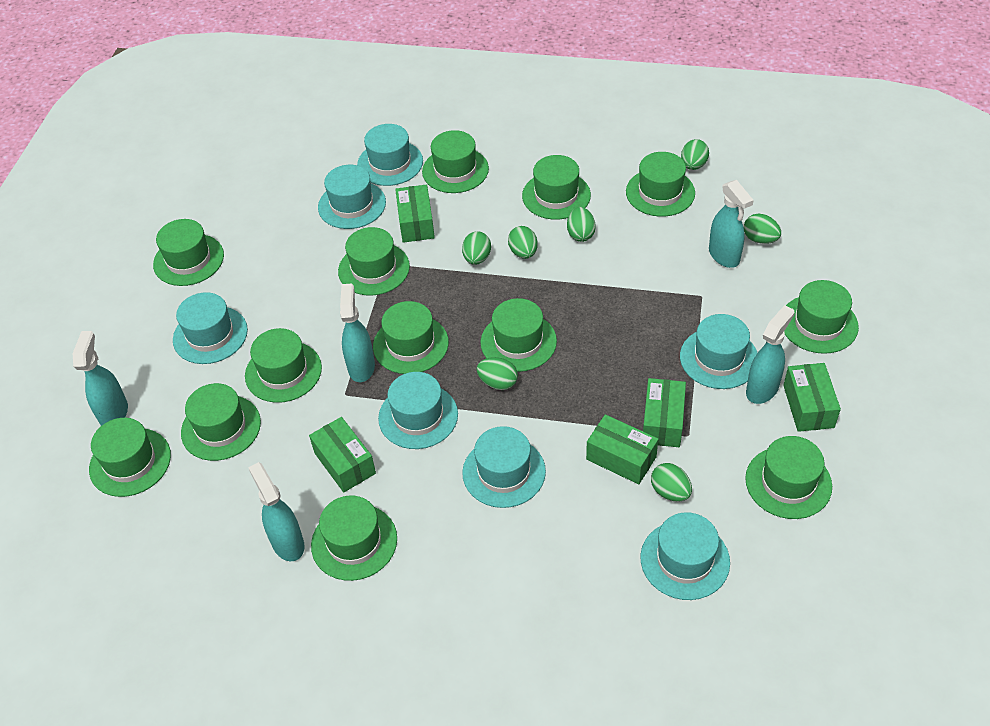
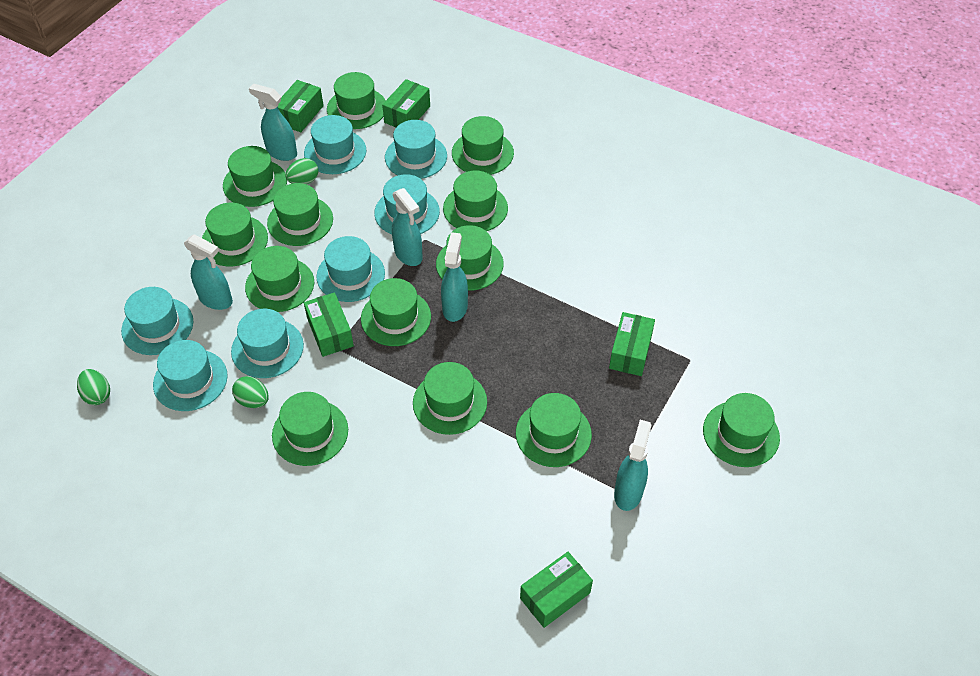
green egg: 7 -> 3

